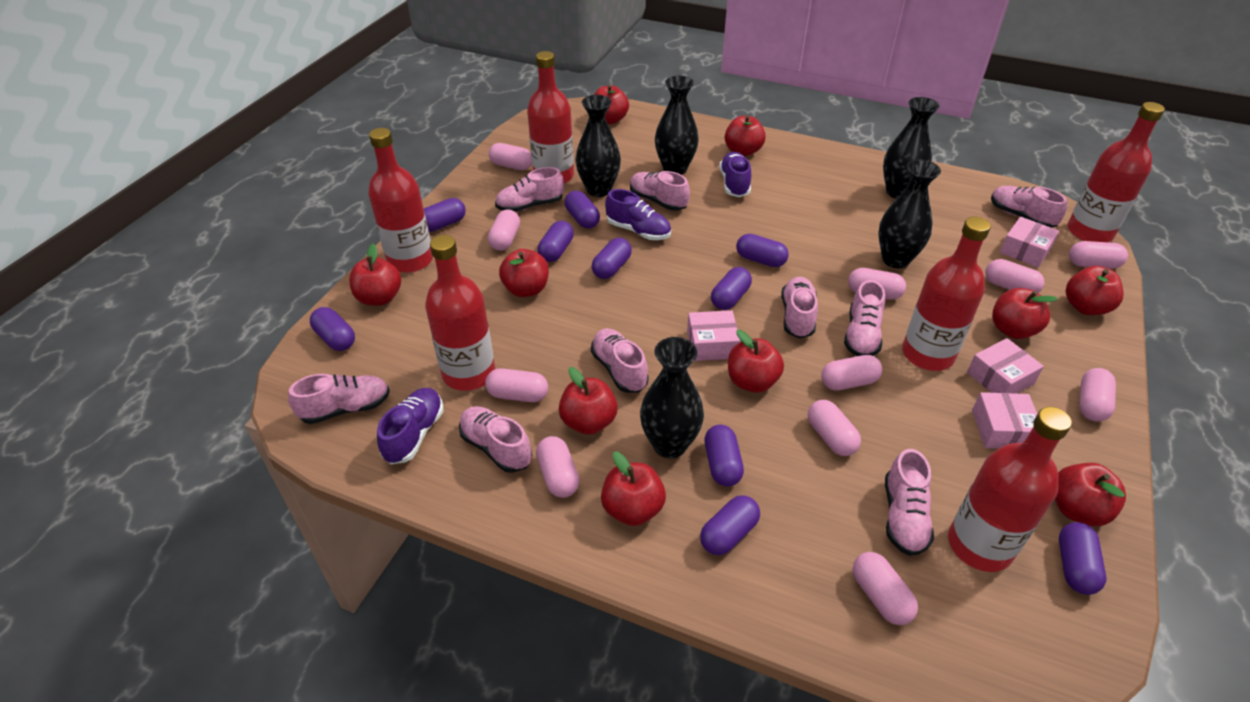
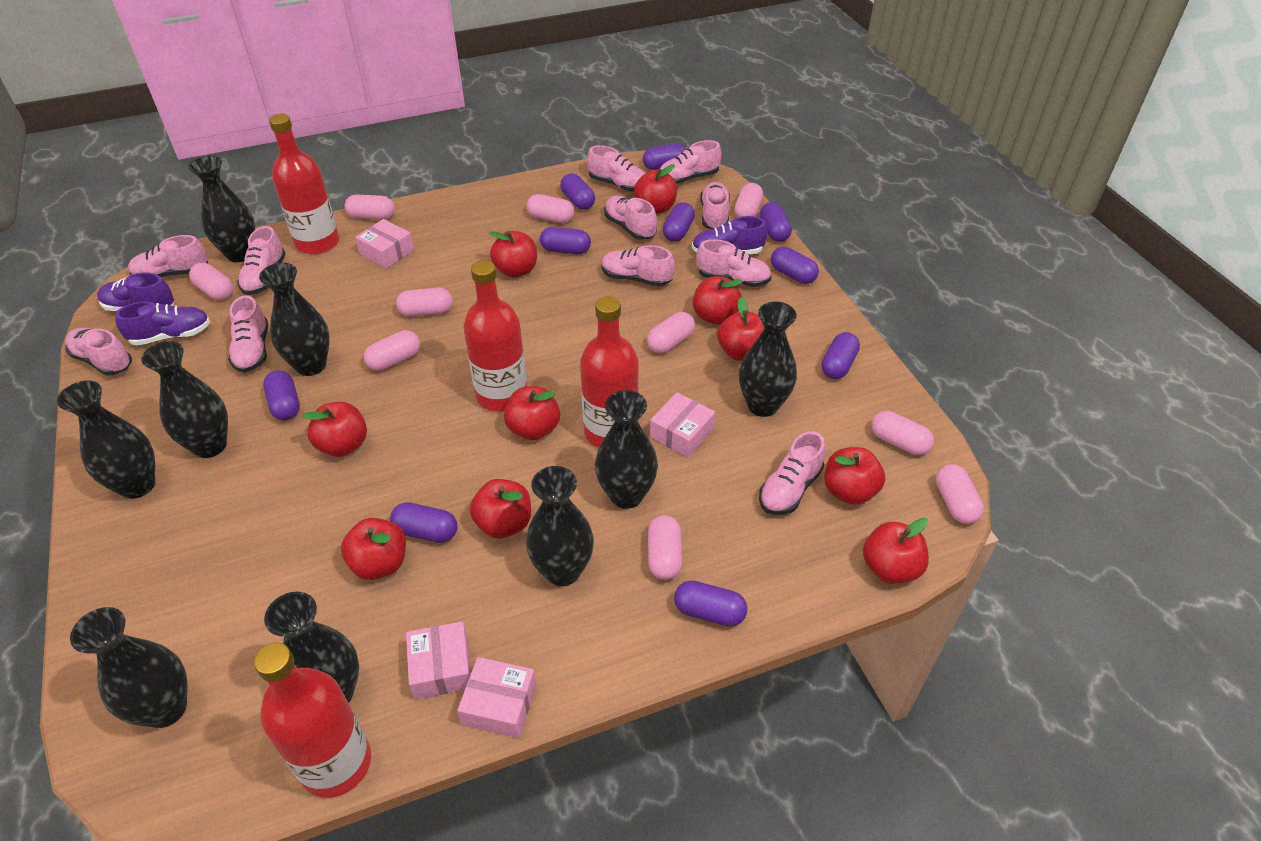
black vase: 5 -> 9
pink capsule: 11 -> 10
pink shoe: 9 -> 11
red bottle: 6 -> 4

